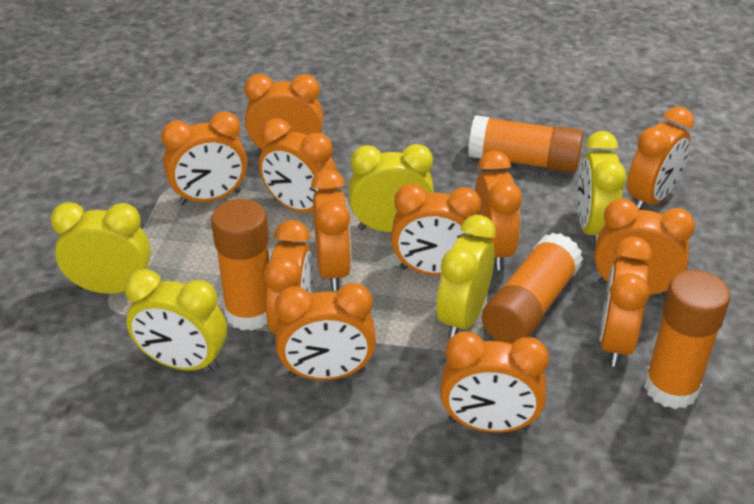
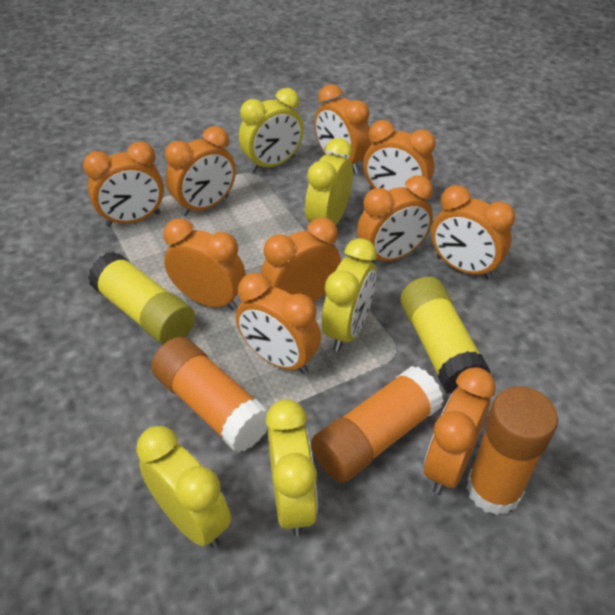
orange clock: 12 -> 10
orange glue stick: 4 -> 3
yellow glue stick: 0 -> 2

